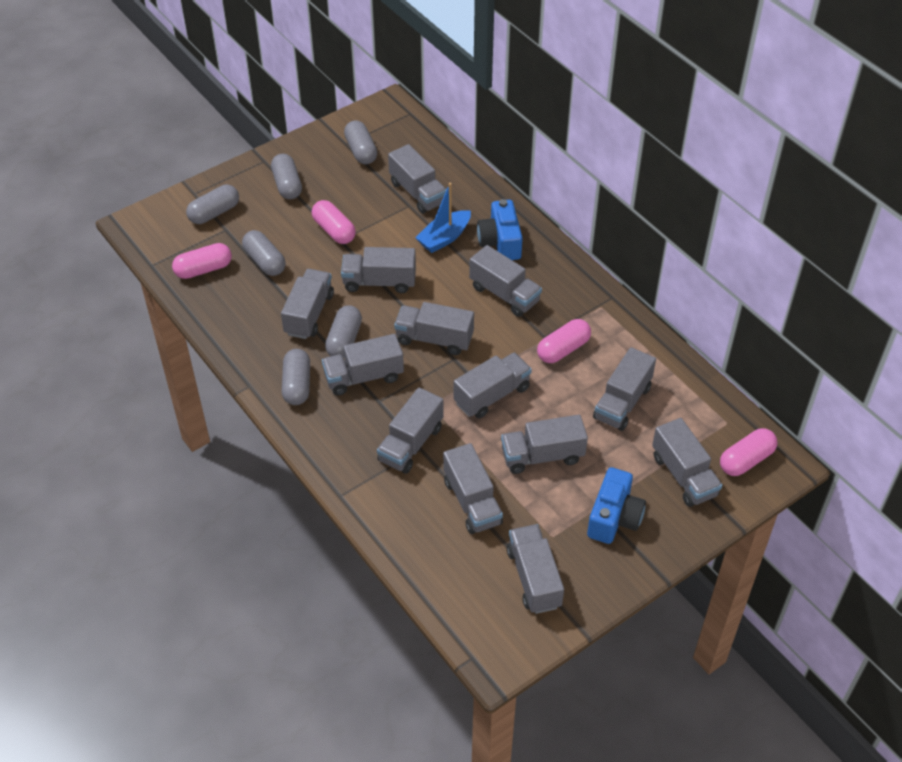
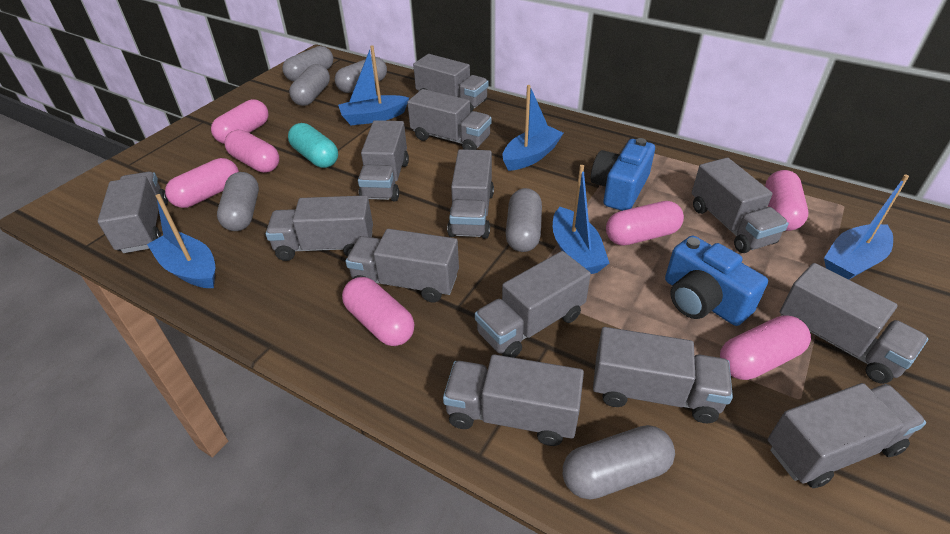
blue boat: 1 -> 5
pink capsule: 4 -> 7
turquoise capsule: 0 -> 1

